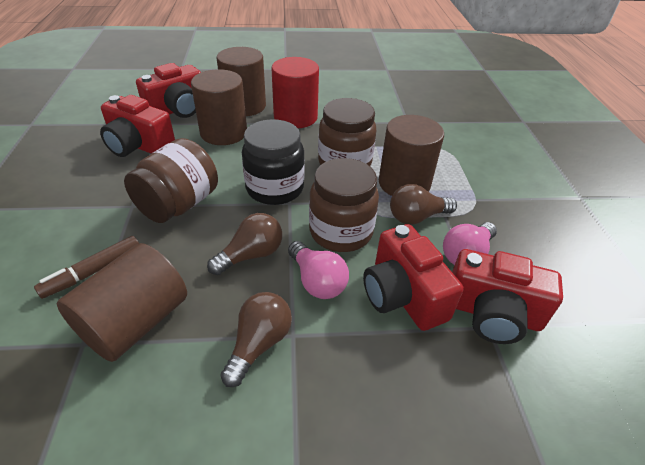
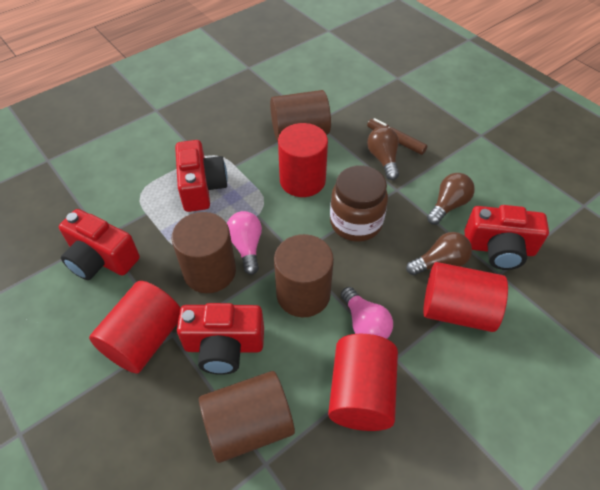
black jar: 1 -> 0
brown jar: 3 -> 1
red cylinder: 1 -> 4

